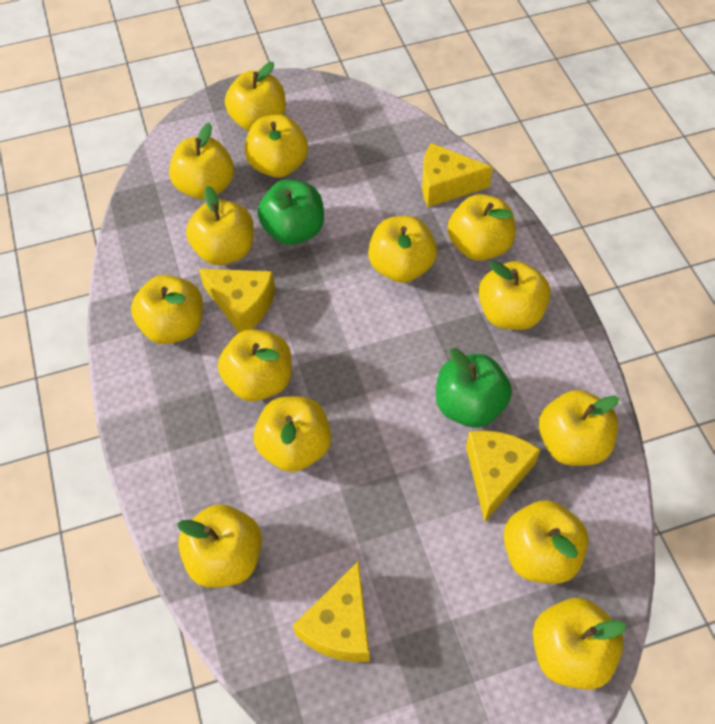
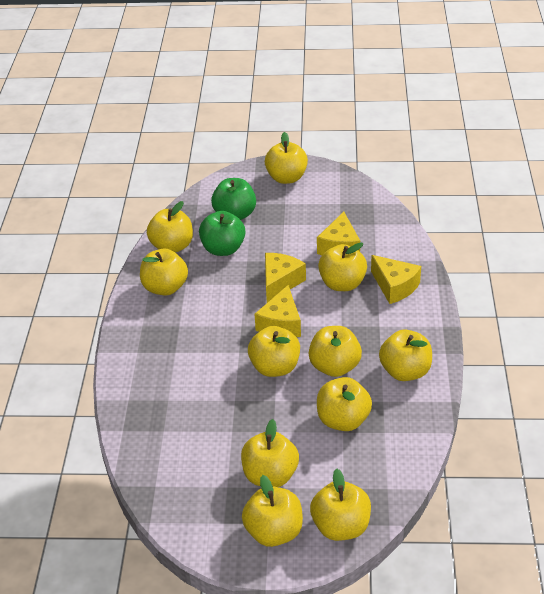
yellow apple: 14 -> 11

